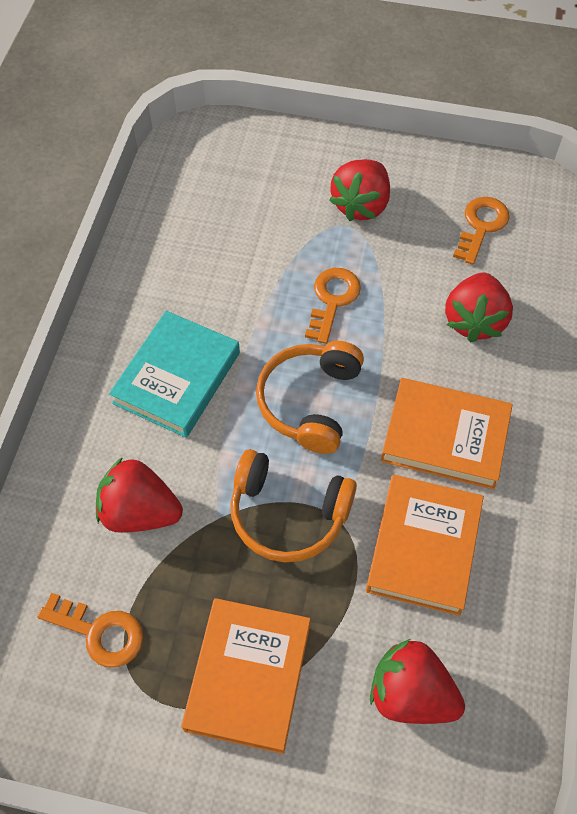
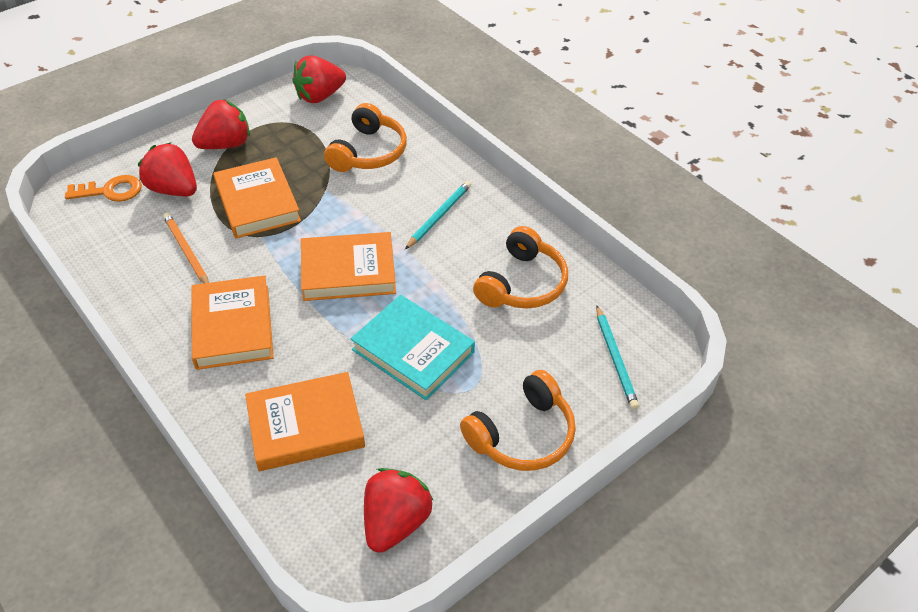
orange book: 3 -> 4
orange headphones: 2 -> 3
orange key: 3 -> 1
orange pencil: 0 -> 1
turquoise pencil: 0 -> 2

